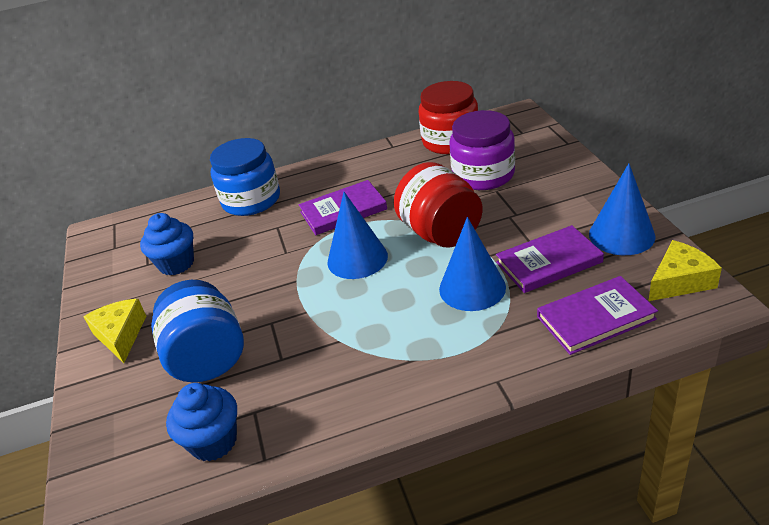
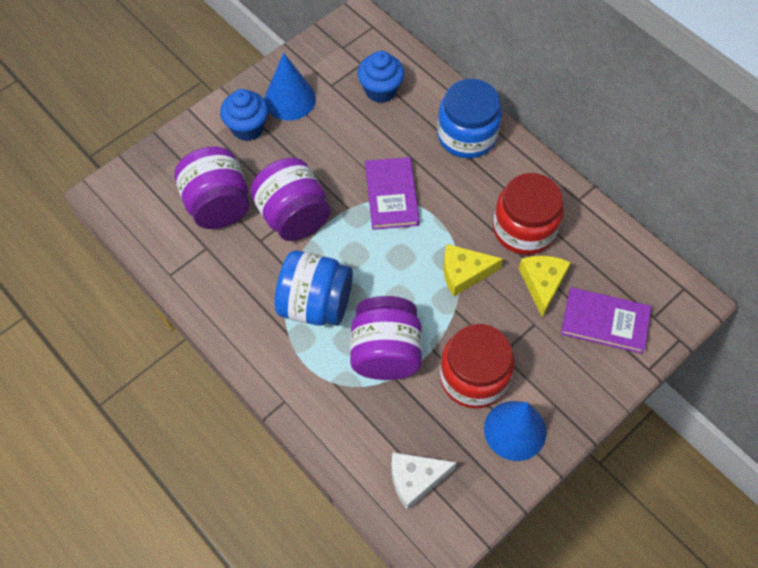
blue cone: 3 -> 2
purple book: 3 -> 2
purple jar: 1 -> 3
white cheese: 0 -> 1

